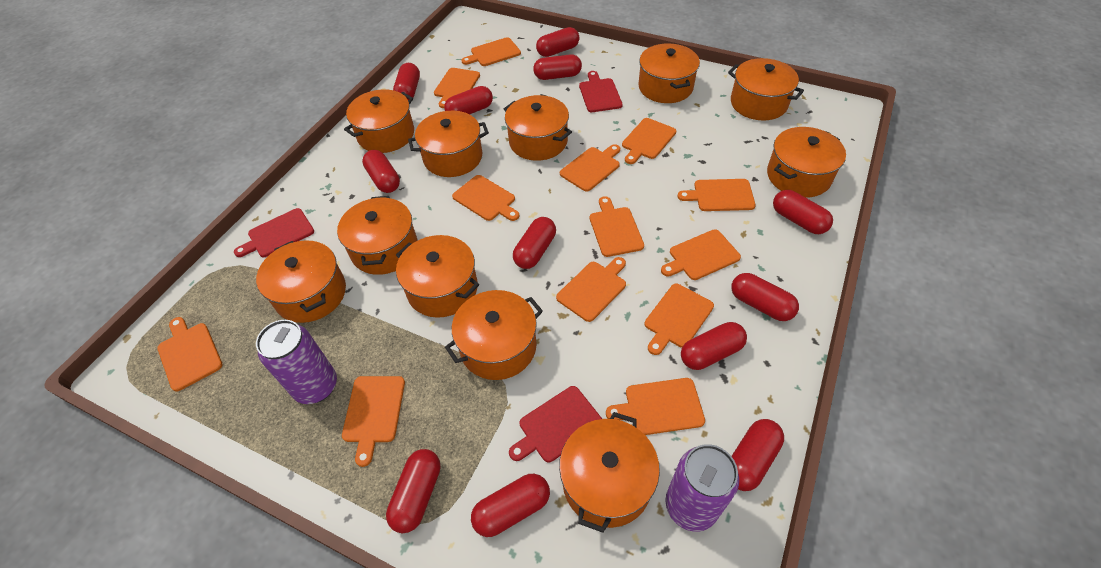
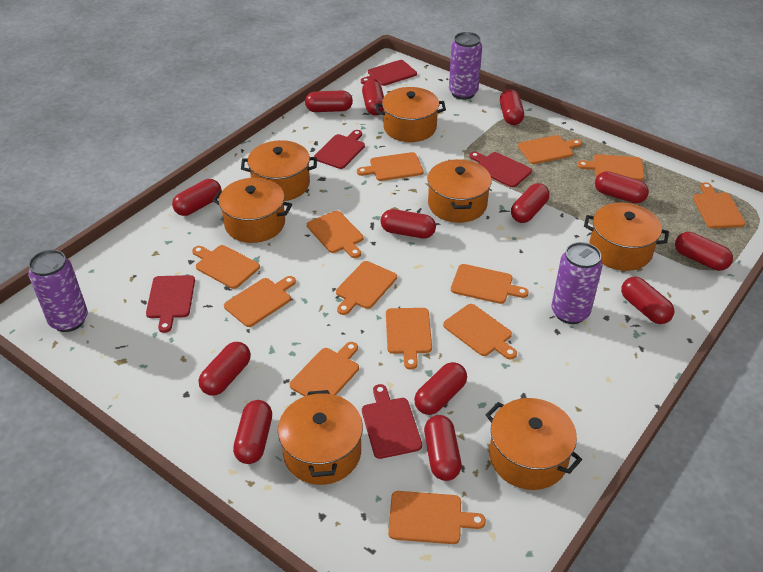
orange pot: 11 -> 7
purple can: 2 -> 3
red capsule: 12 -> 13
red cutting board: 3 -> 5

